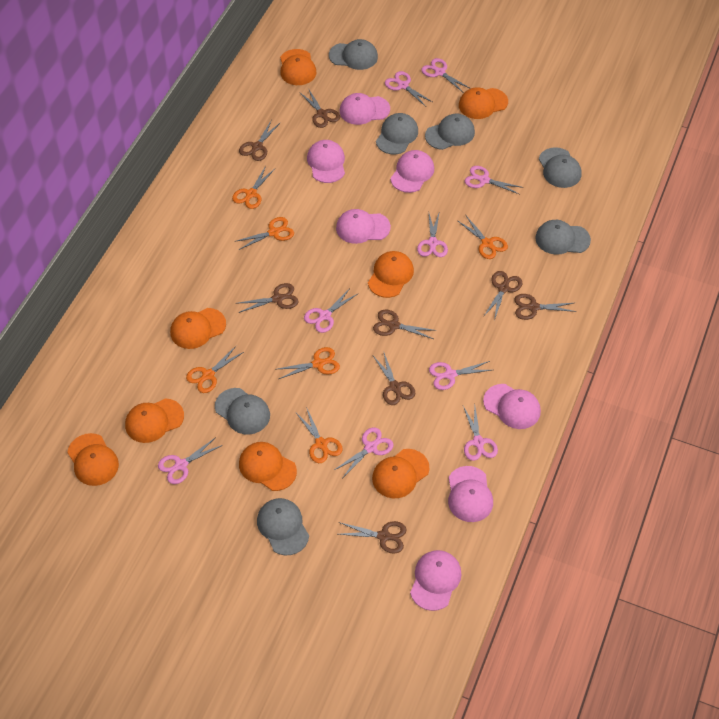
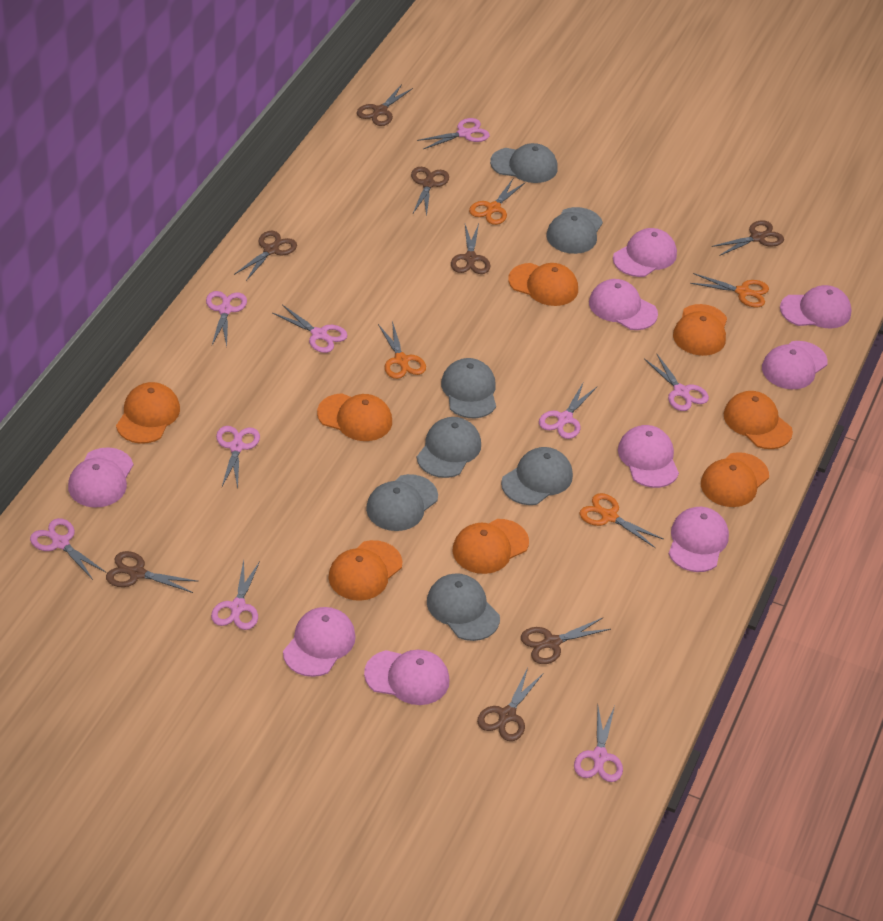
orange scissors: 6 -> 4
pink cap: 7 -> 9

